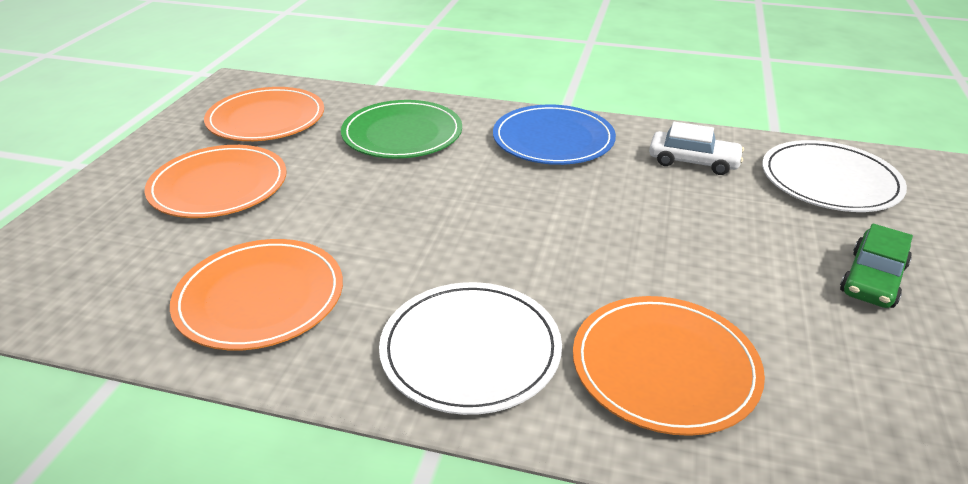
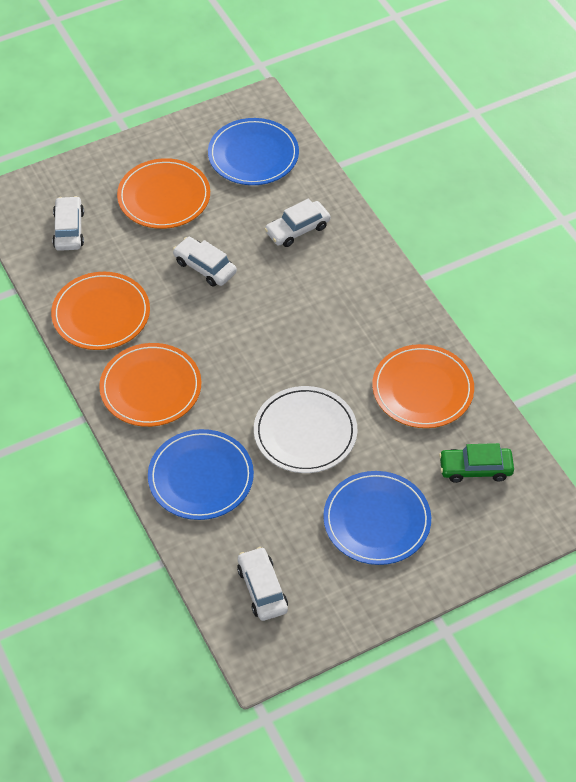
blue plate: 1 -> 3
green plate: 1 -> 0
white car: 1 -> 4
white plate: 2 -> 1

